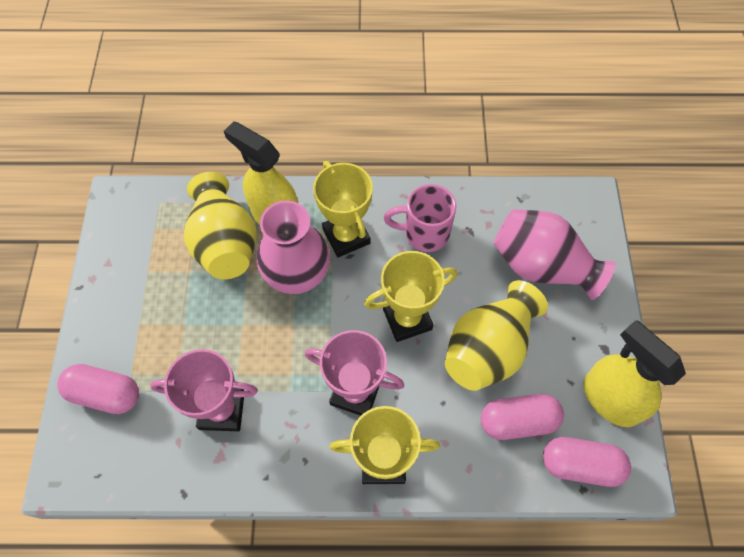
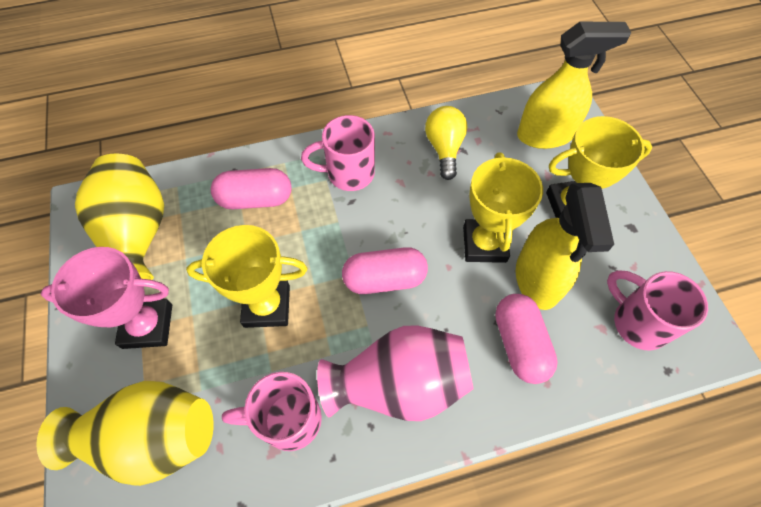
pink mug: 1 -> 3
pink trophy: 2 -> 1
pink vase: 2 -> 1
yellow light bulb: 0 -> 1

